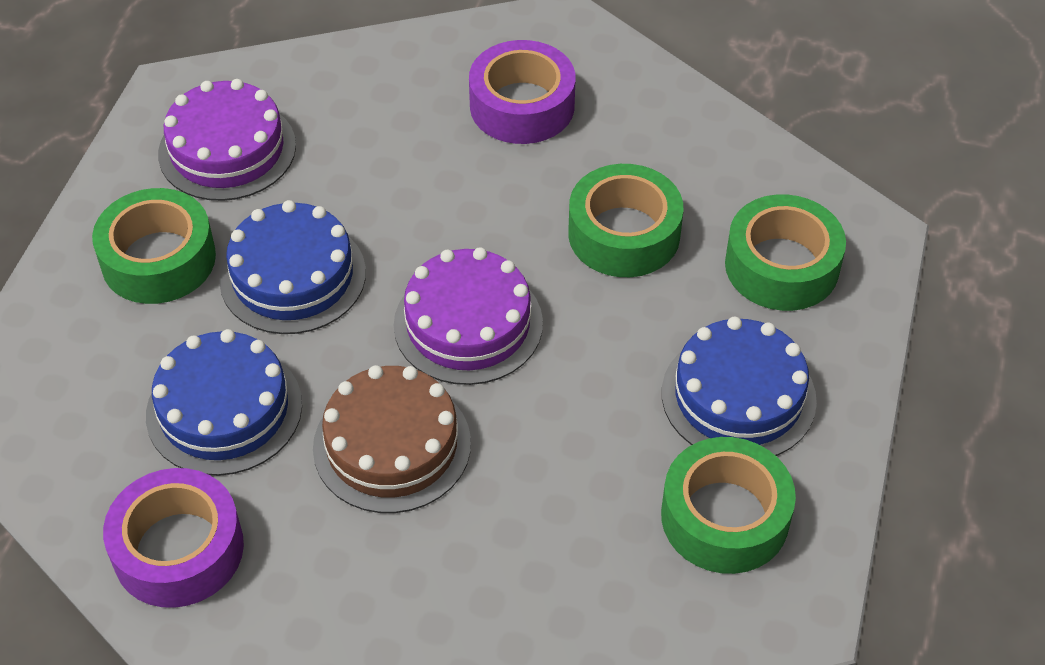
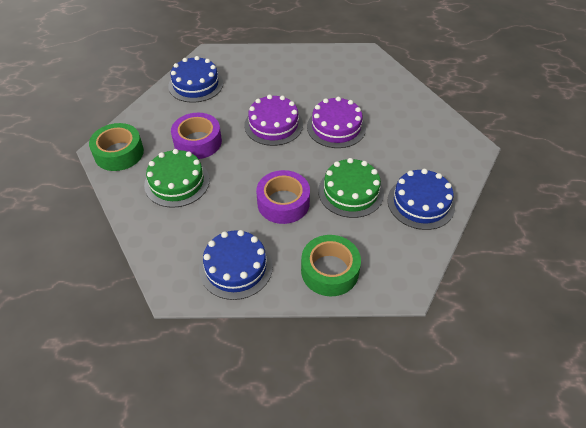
brown cake: 1 -> 0
green cake: 0 -> 2
green tape: 4 -> 2

